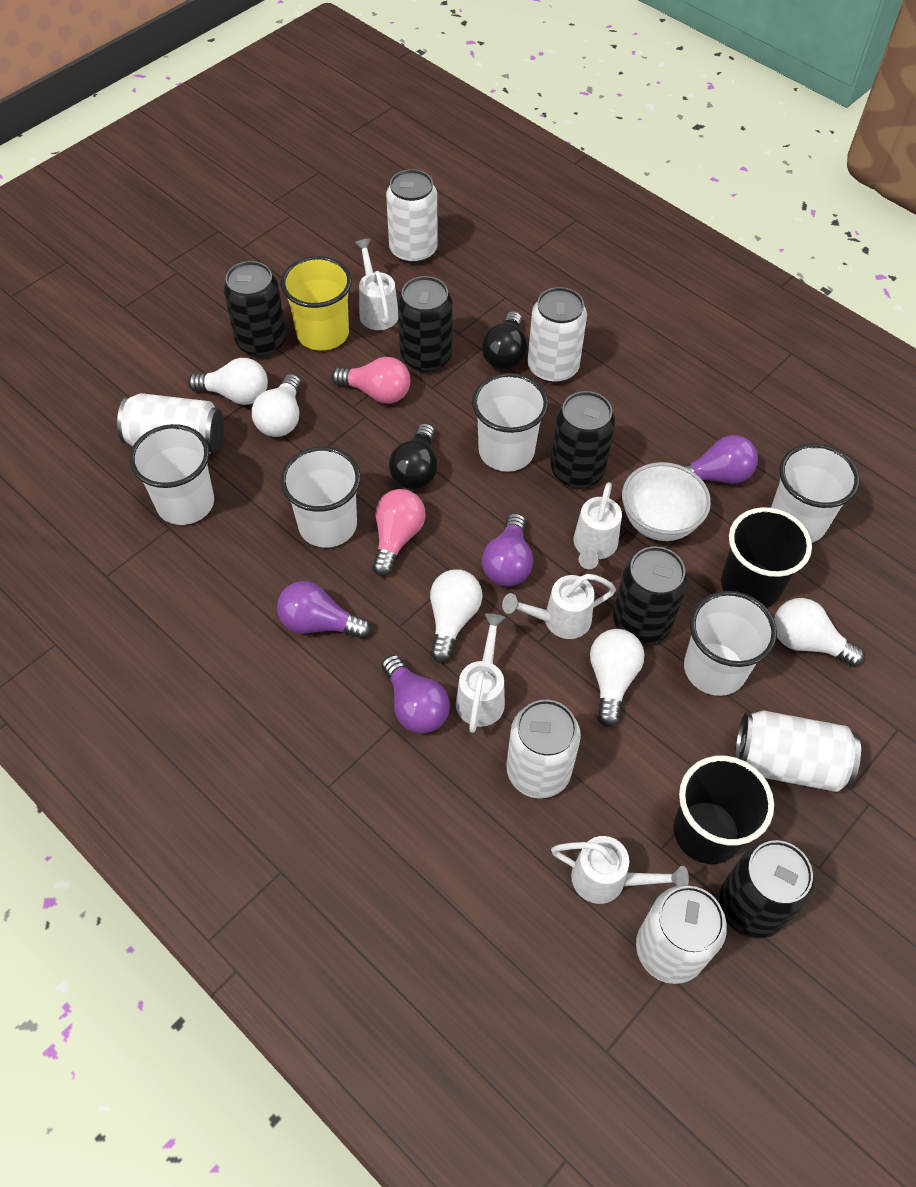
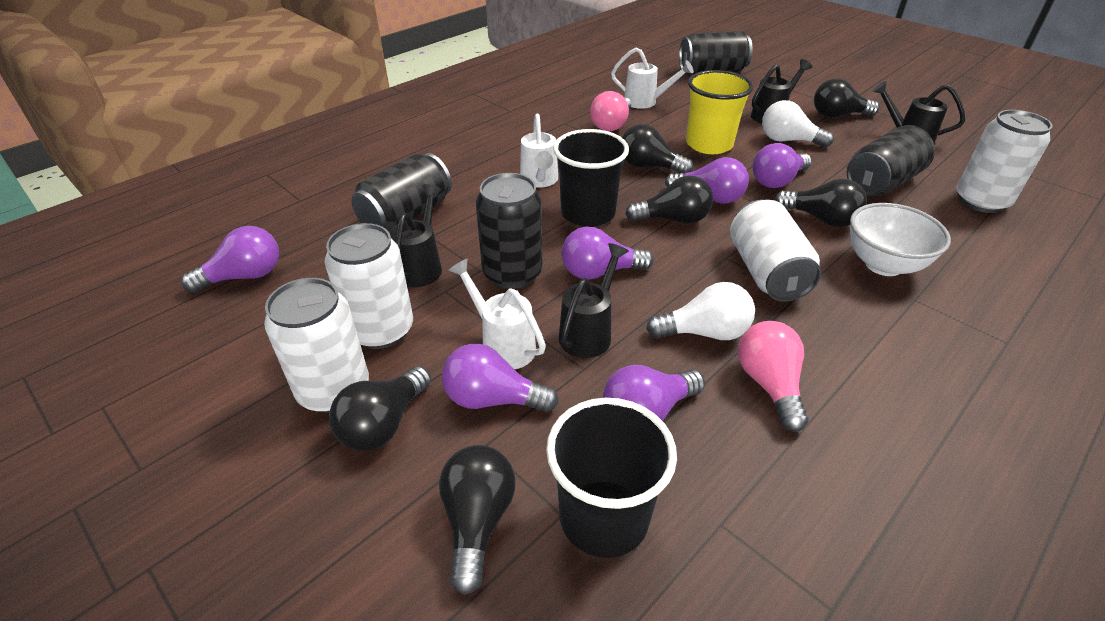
black can: 5 -> 4
black light bulb: 2 -> 6
black watering can: 0 -> 4
purple light bulb: 4 -> 6
white can: 6 -> 4
white cup: 5 -> 0
white light bulb: 5 -> 2
white watering can: 5 -> 3

